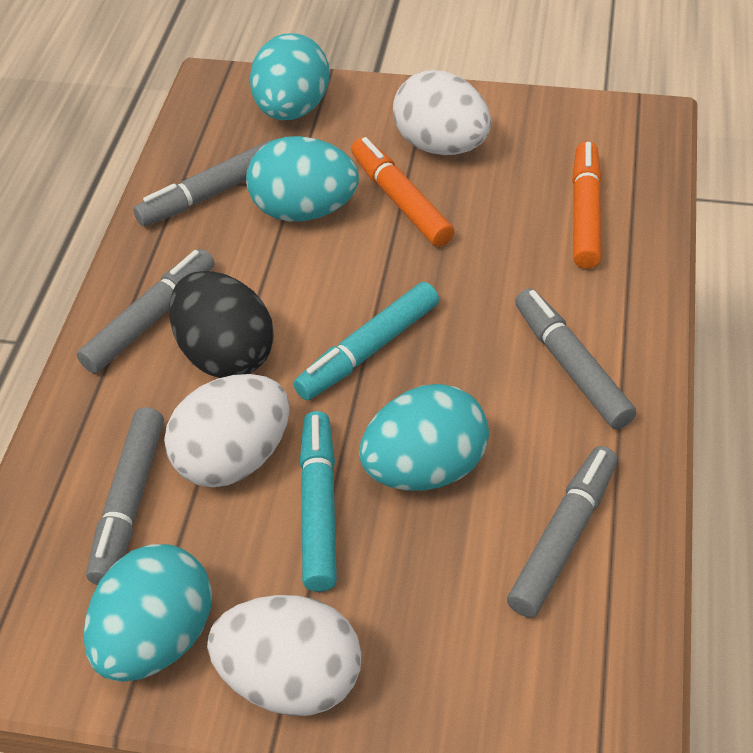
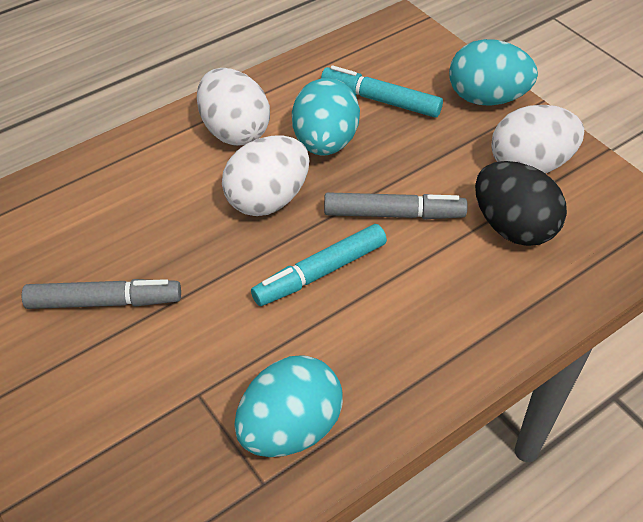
grey marker: 5 -> 2
orange marker: 2 -> 0
turquoise egg: 4 -> 3

